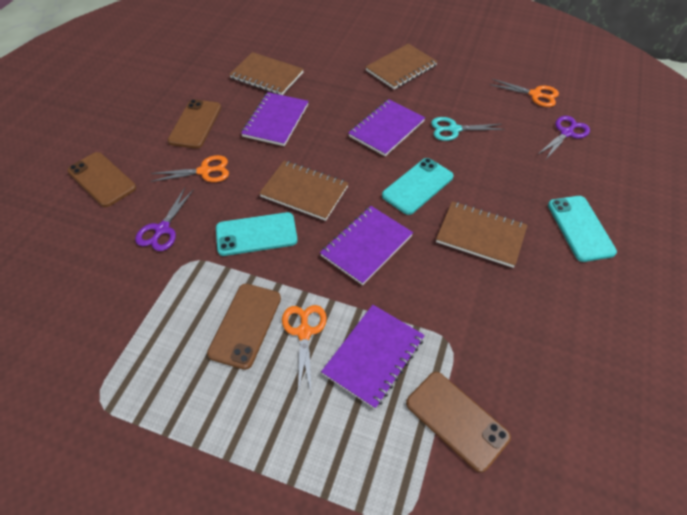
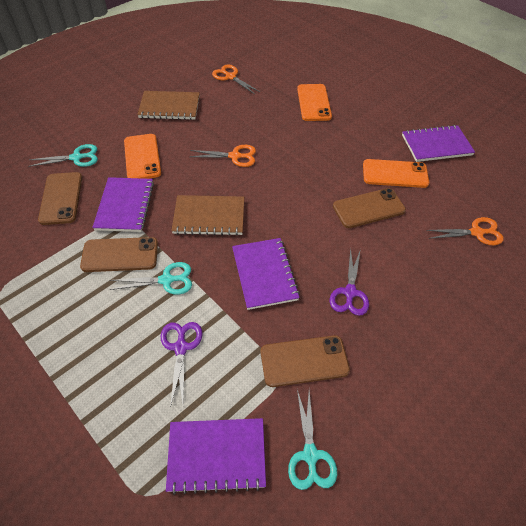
brown notebook: 4 -> 2
orange phone: 0 -> 3
turquoise phone: 3 -> 0
turquoise scissors: 1 -> 3

